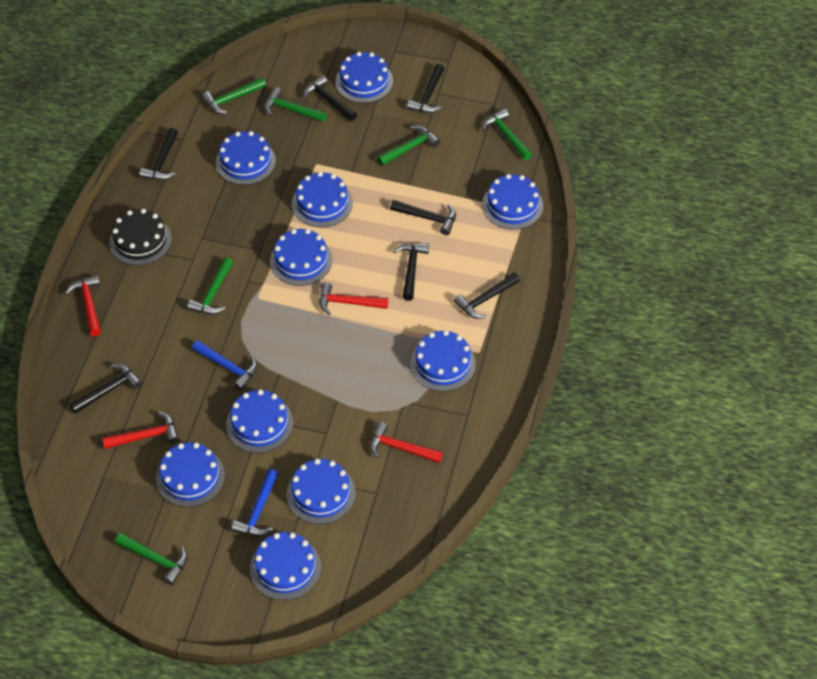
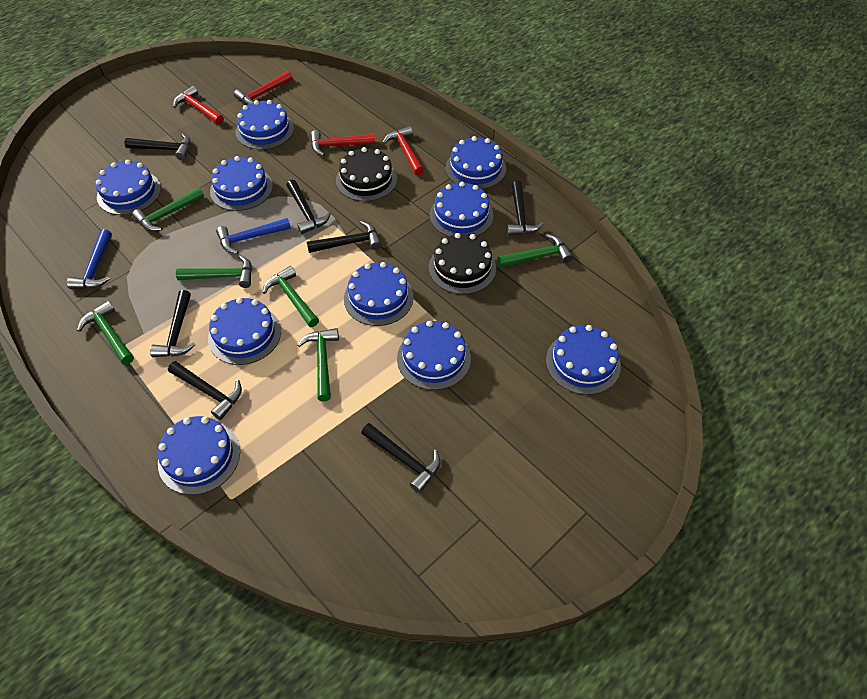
black cake: 1 -> 2

